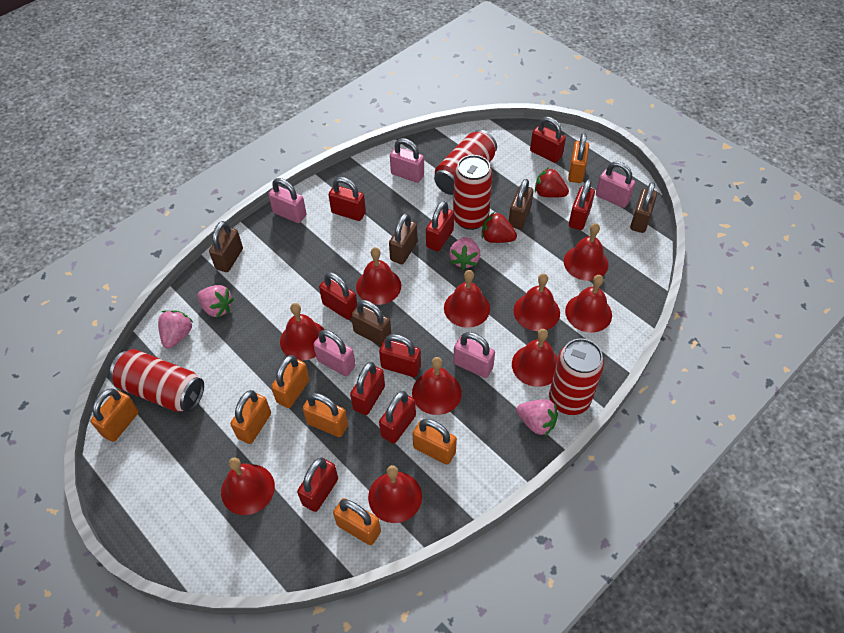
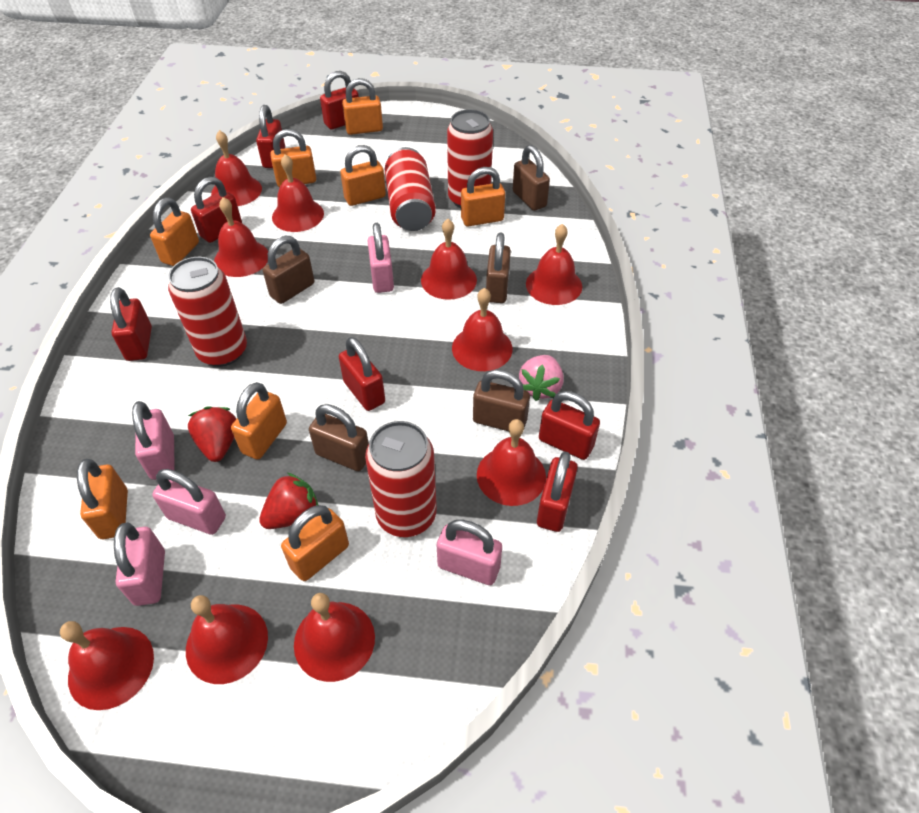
orange padlock: 7 -> 8
pink strawberry: 4 -> 1
red padlock: 9 -> 7

